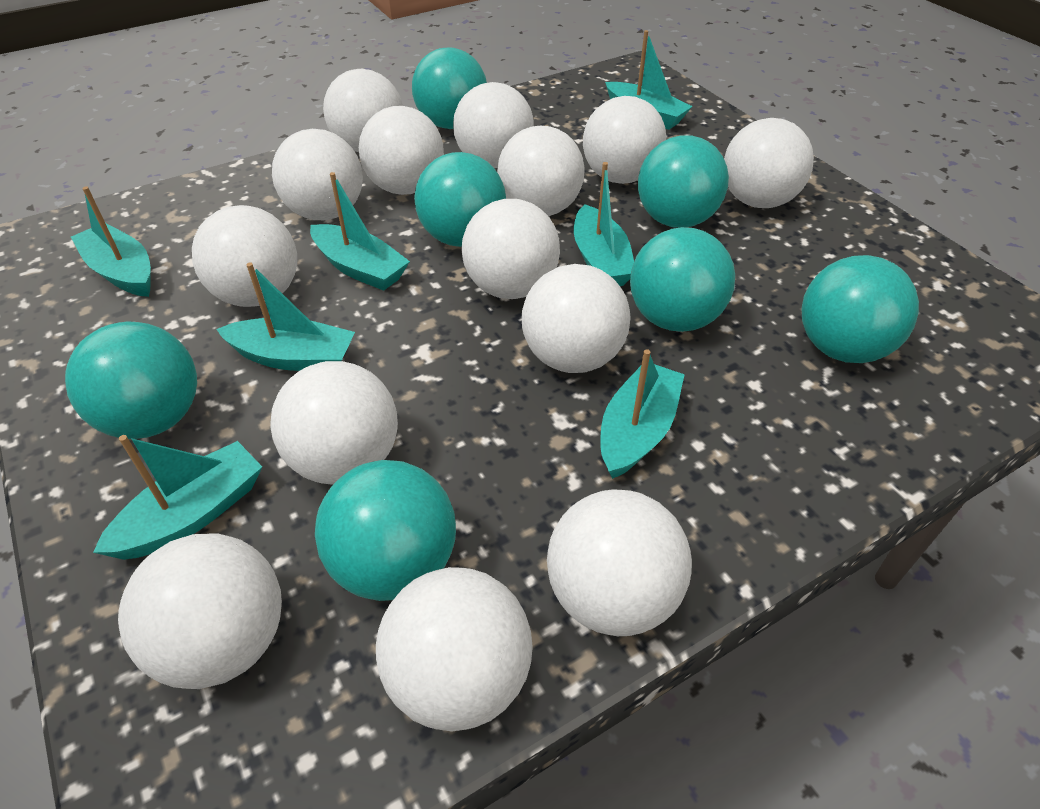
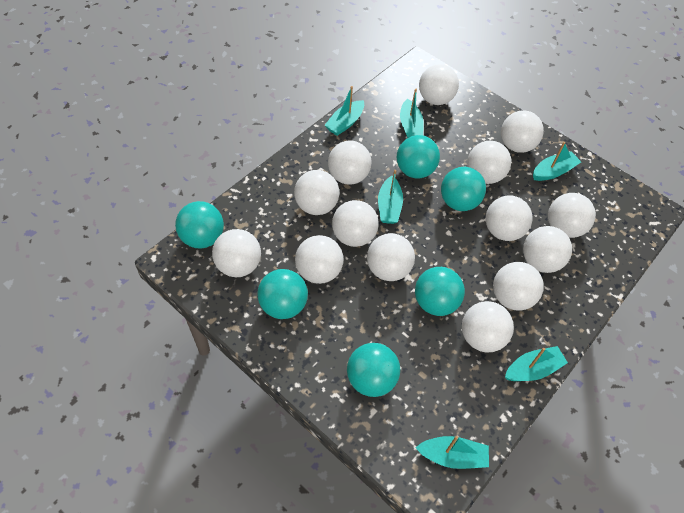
turquoise ball: 7 -> 6
turquoise boat: 7 -> 6

